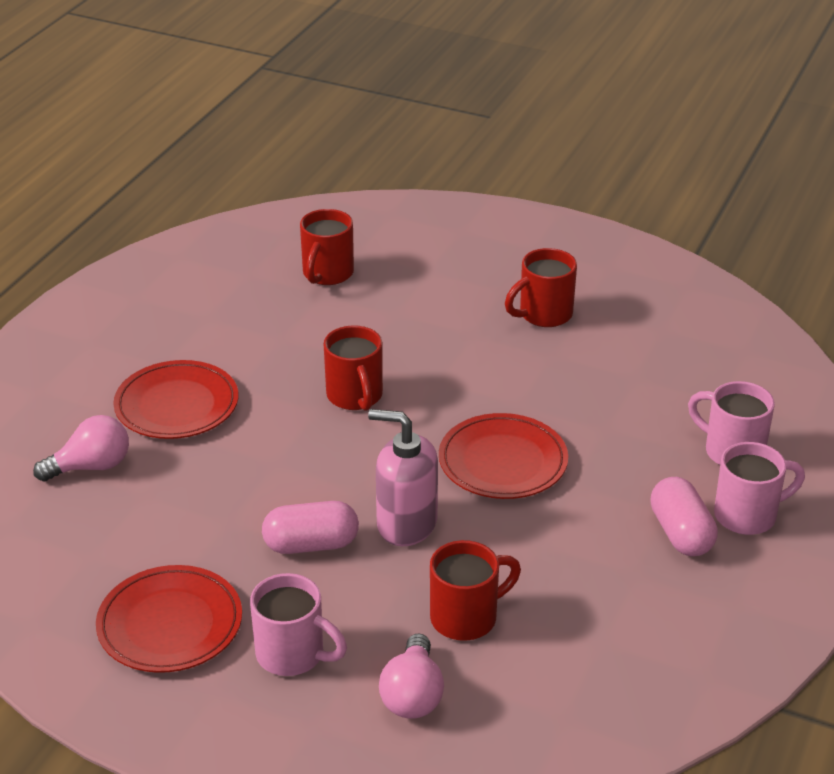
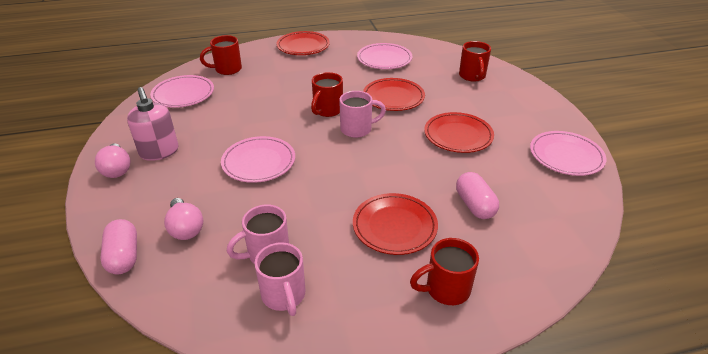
pink plate: 0 -> 4
red plate: 3 -> 4

